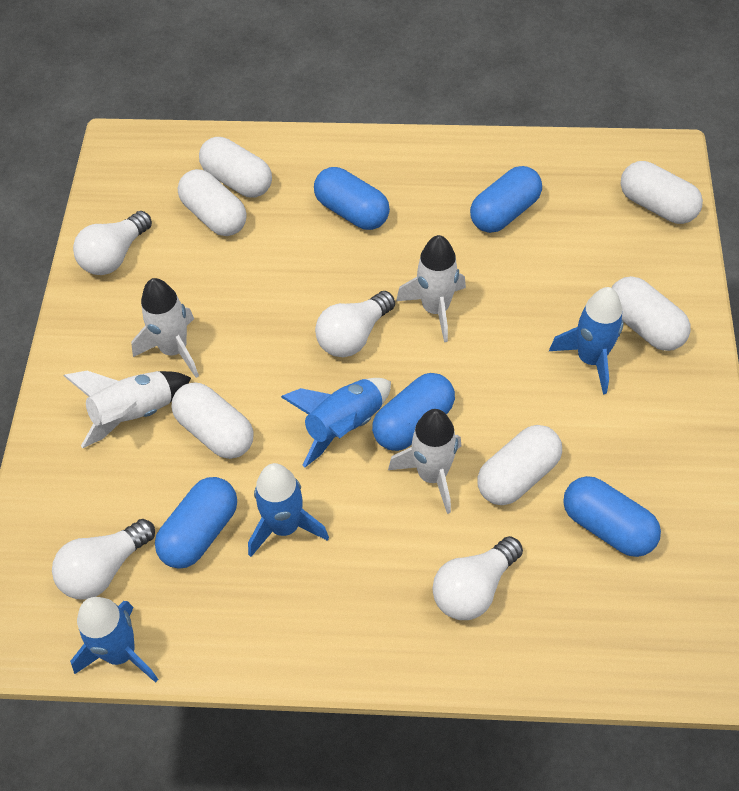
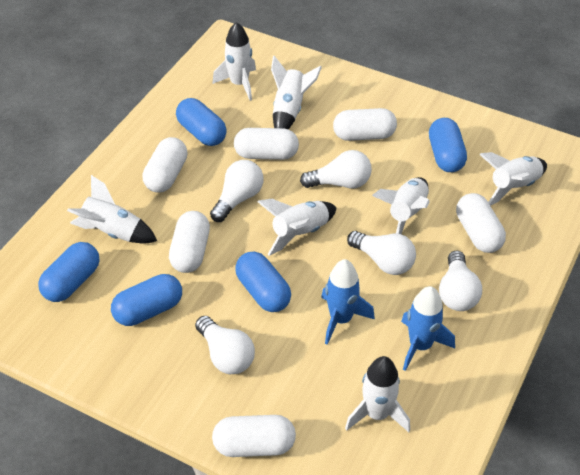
blue rocket: 4 -> 2
white light bulb: 4 -> 5
white rocket: 4 -> 7

